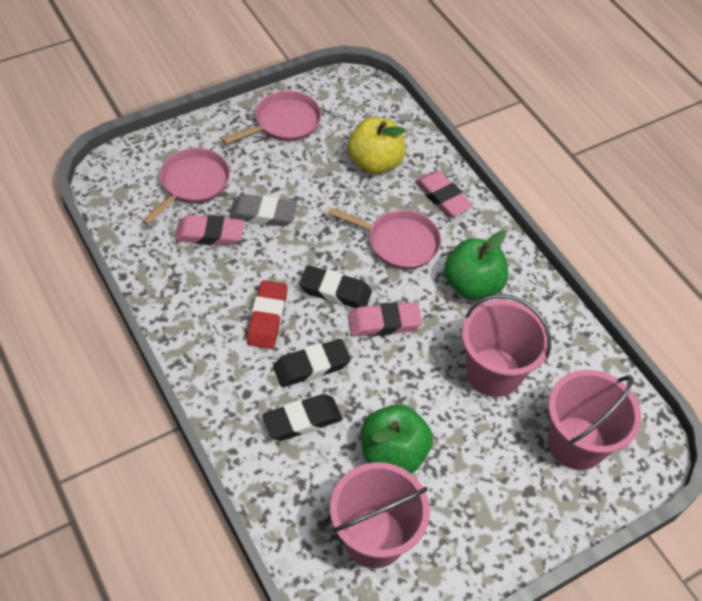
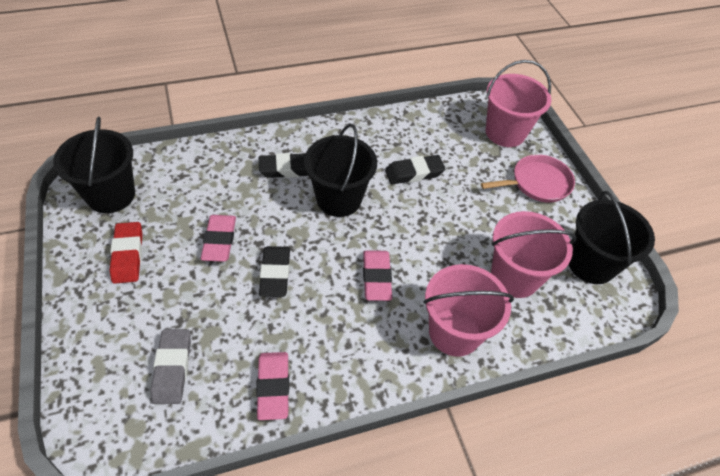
black bucket: 0 -> 3
green apple: 2 -> 0
pink pan: 3 -> 1
yellow apple: 1 -> 0

